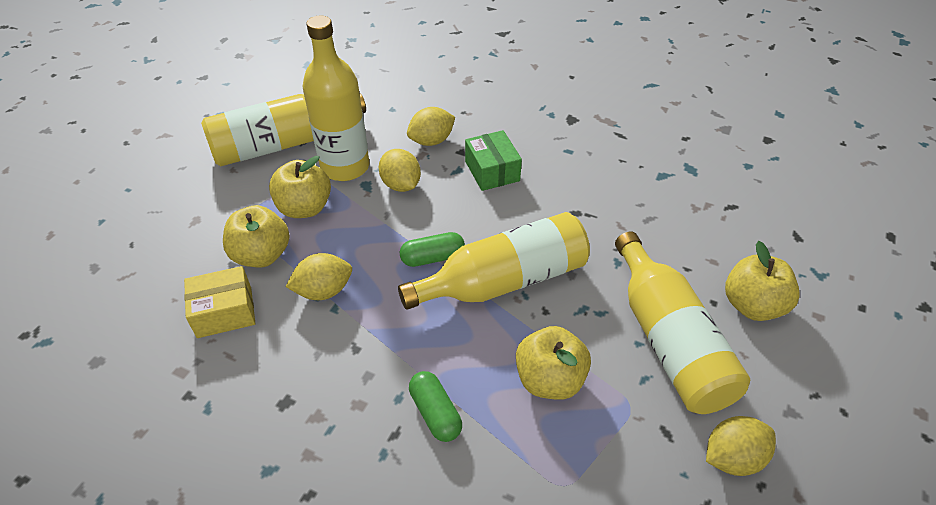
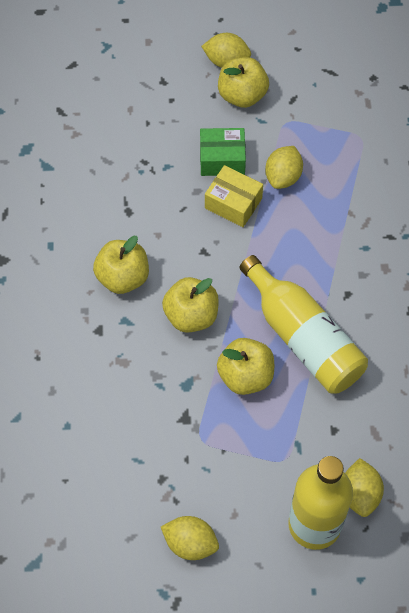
green capsule: 2 -> 0
yellow bottle: 4 -> 2

